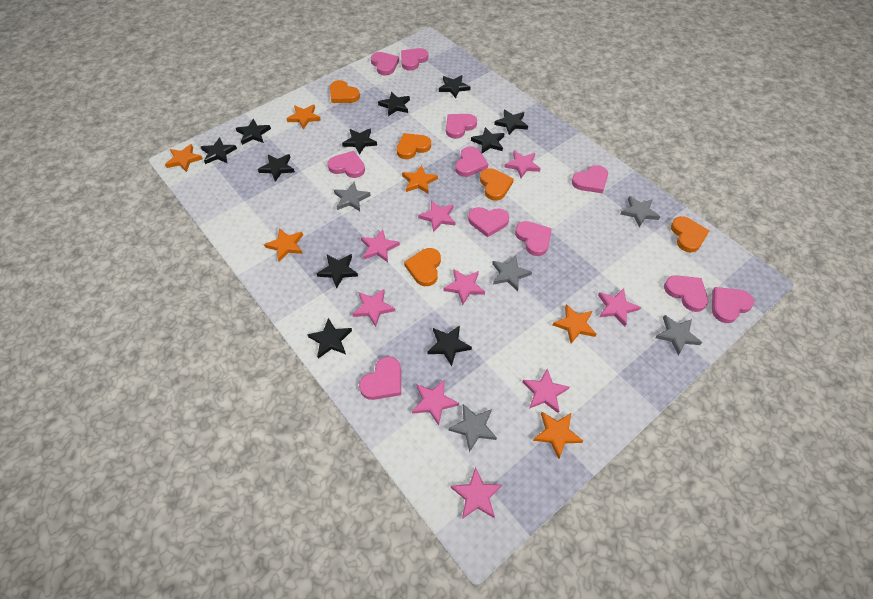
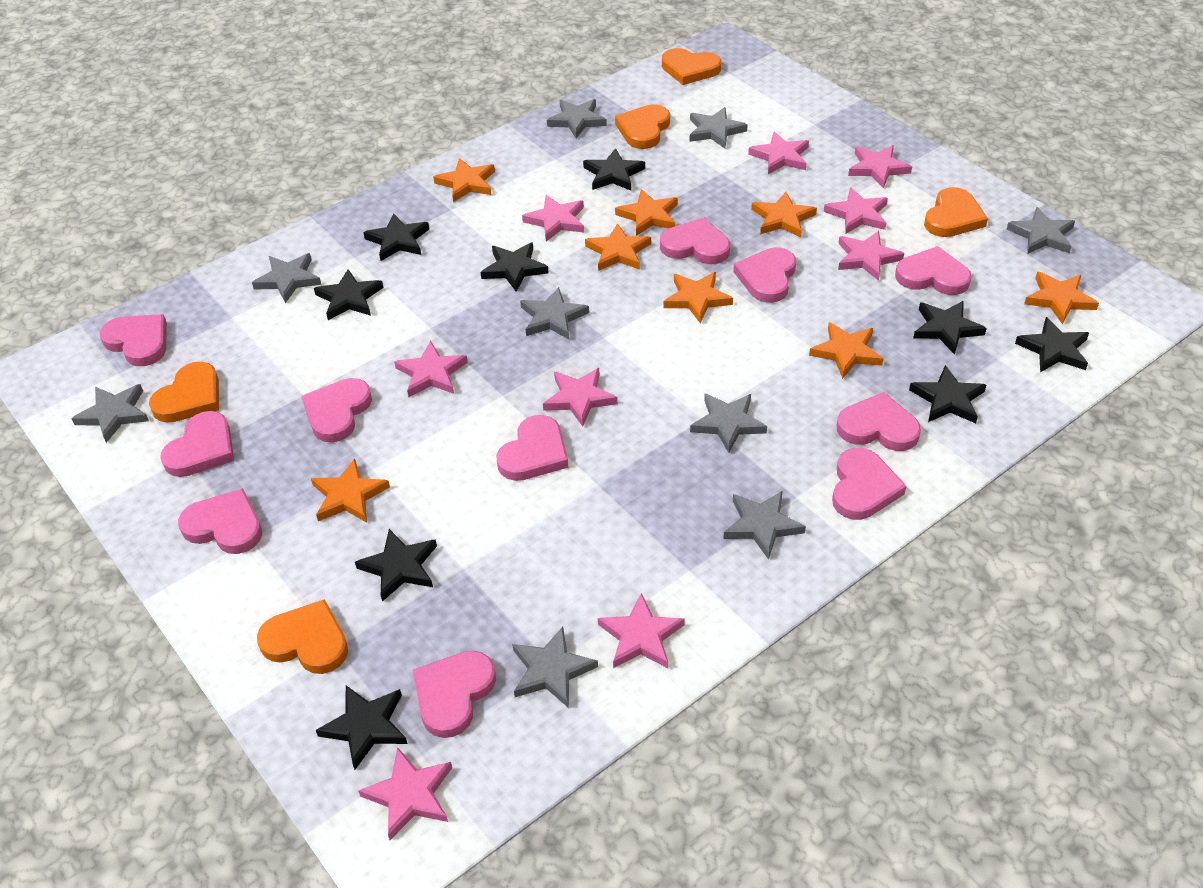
black star: 11 -> 9
grey star: 5 -> 9
orange star: 6 -> 8

